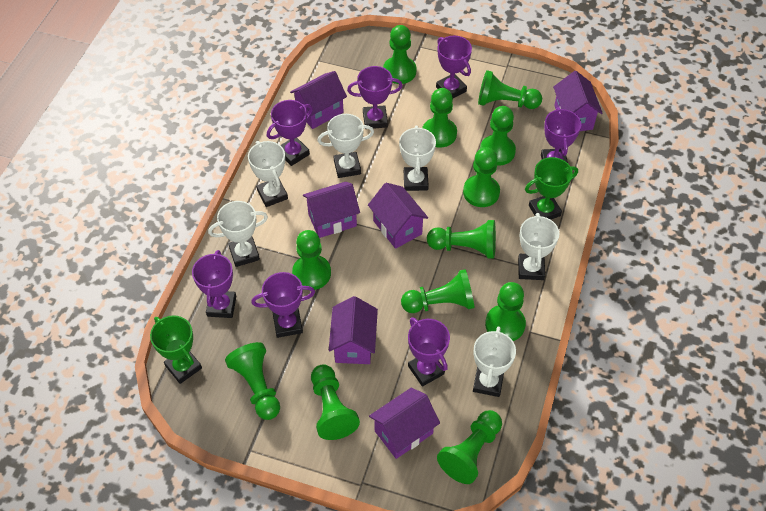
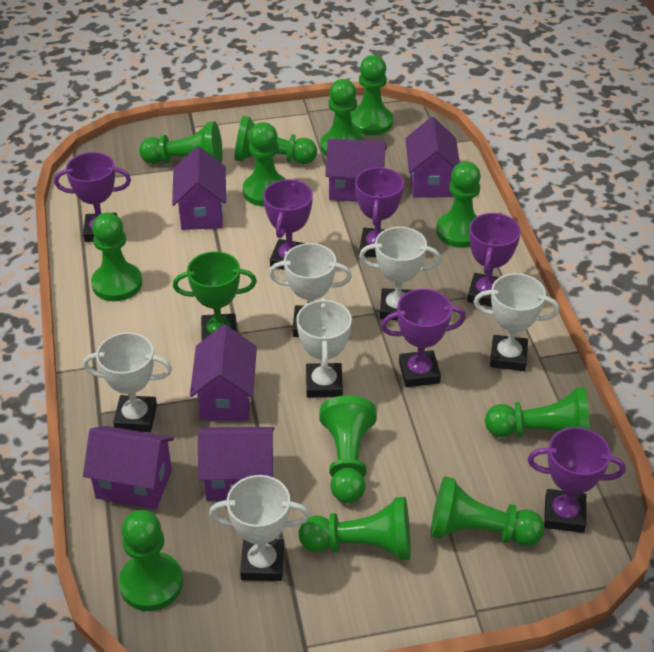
green trophy: 2 -> 1
purple trophy: 7 -> 6

